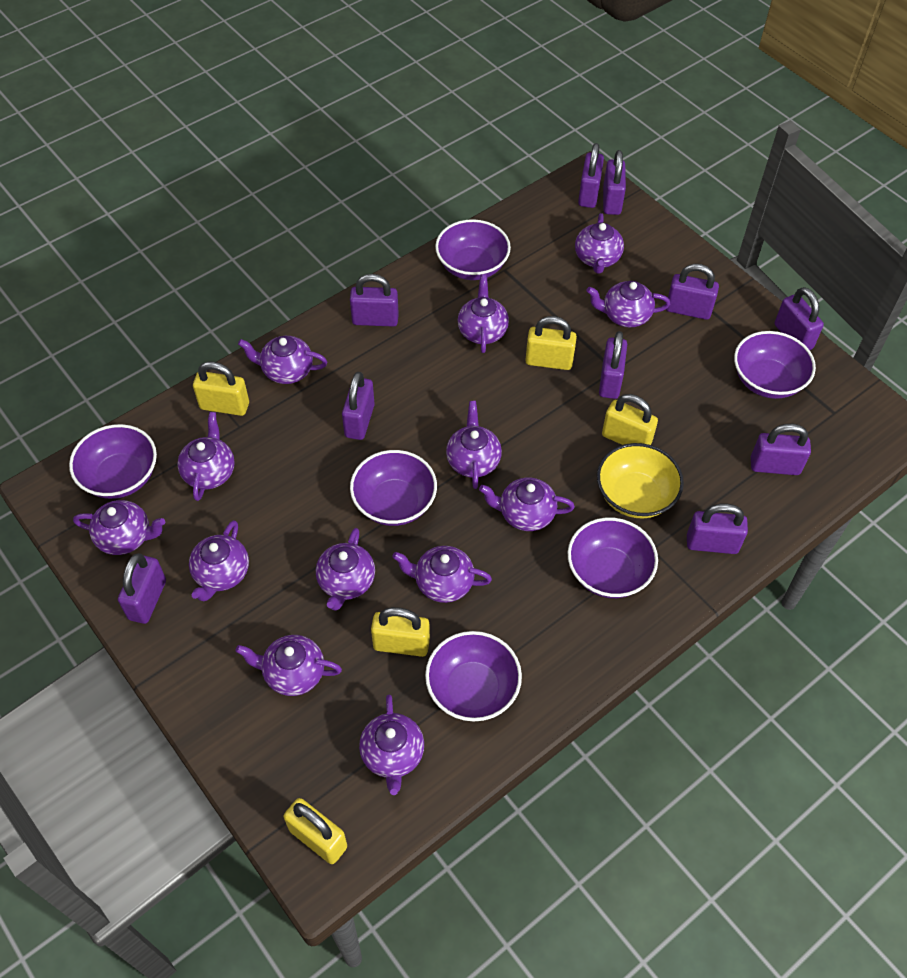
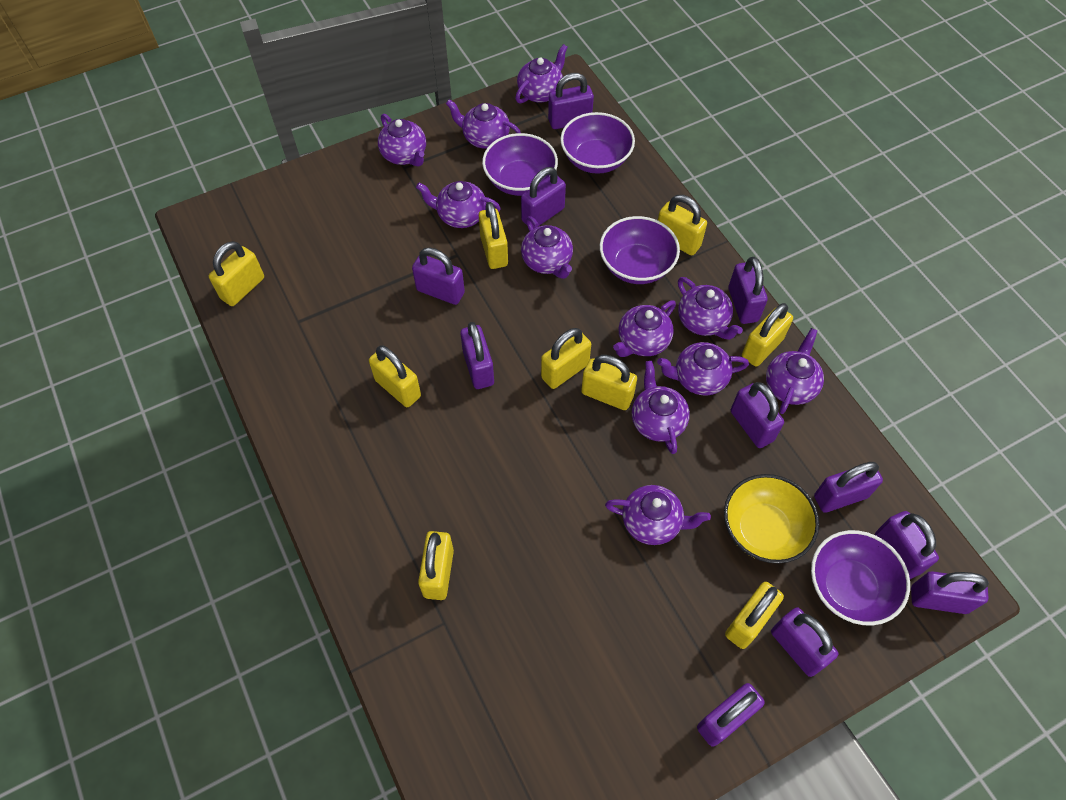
purple bowl: 6 -> 4
purple padlock: 10 -> 11
purple teapot: 13 -> 11
yellow padlock: 5 -> 9

